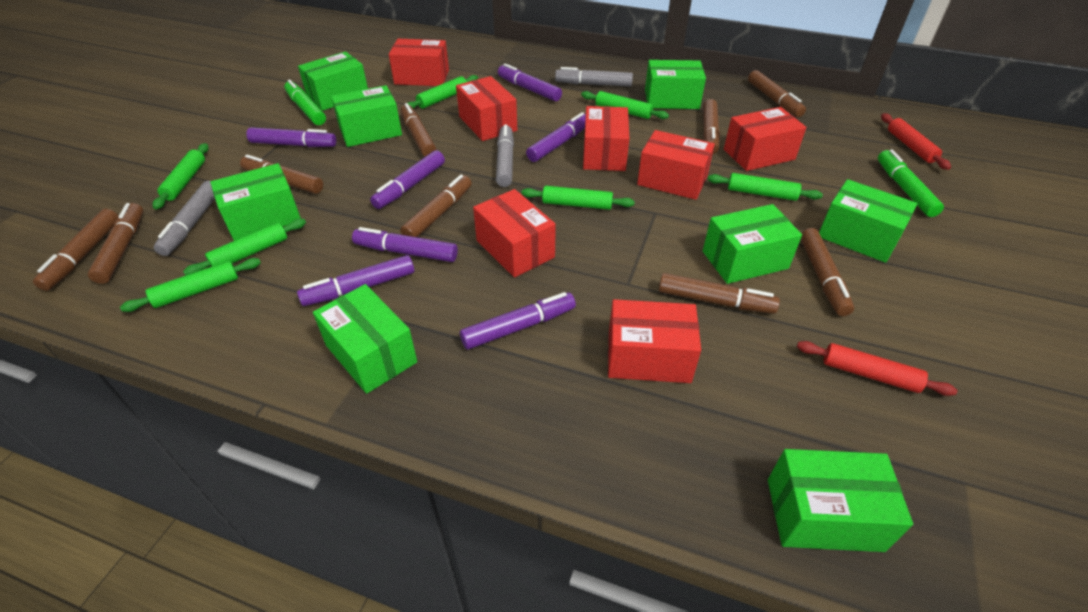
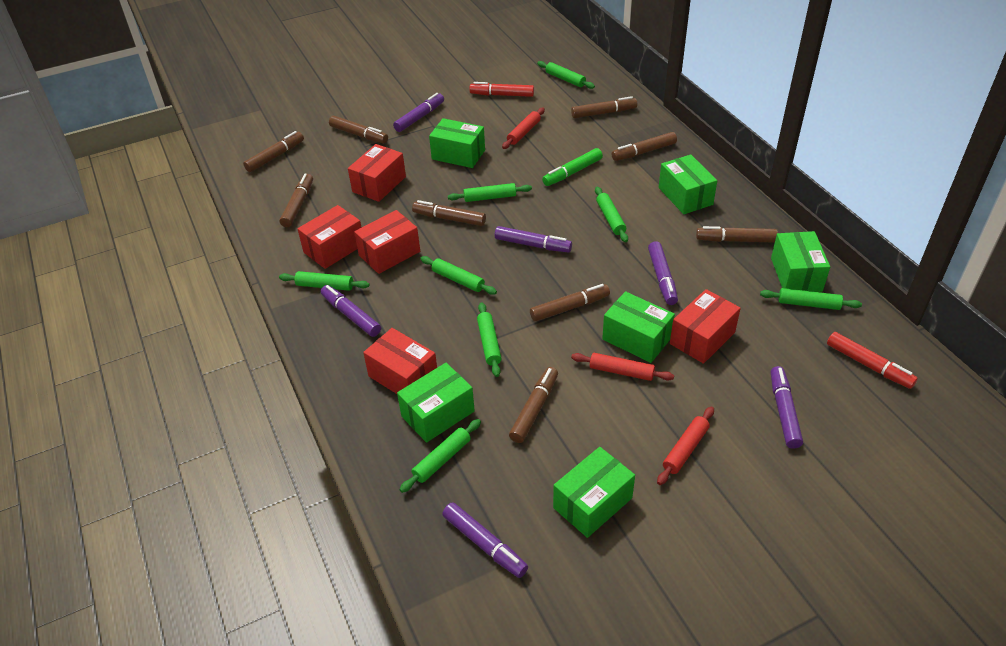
green box: 8 -> 6
green marker: 2 -> 1
green rolling pin: 7 -> 8
grey marker: 3 -> 0
purple marker: 7 -> 6
red box: 7 -> 5
red marker: 0 -> 2
red rolling pin: 2 -> 3

